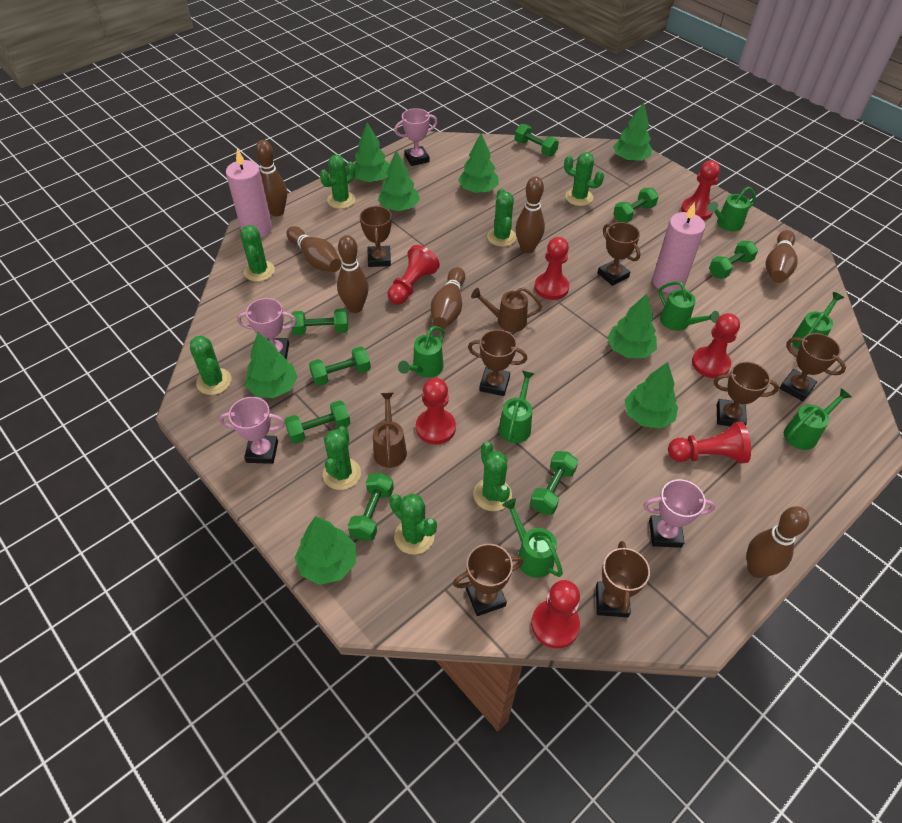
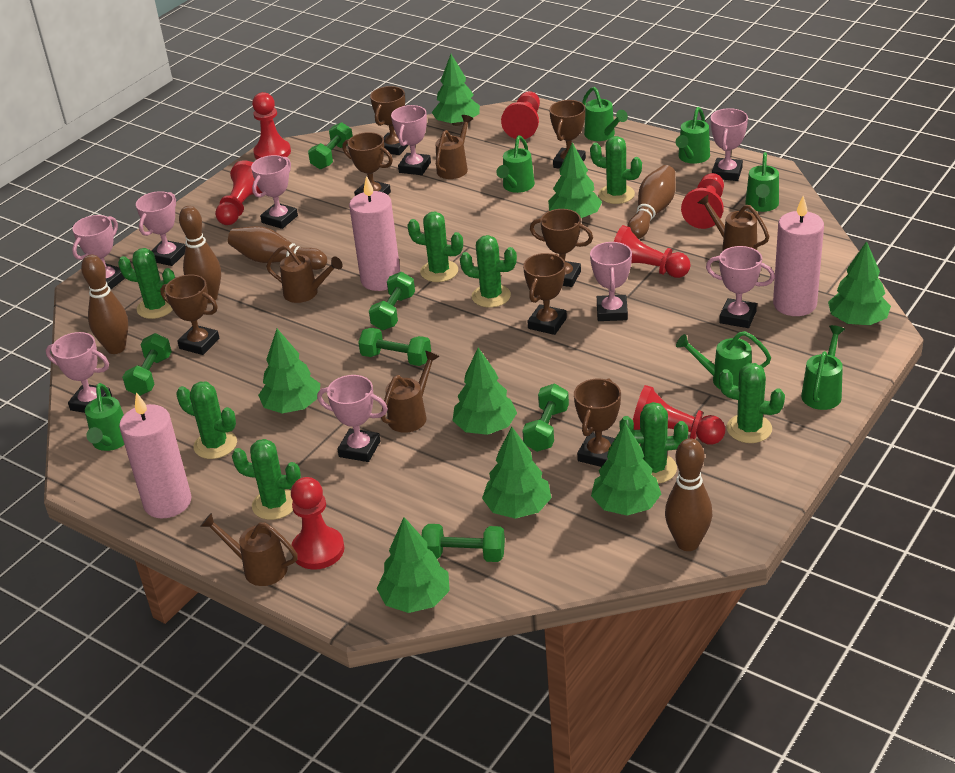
brown bowling pin: 7 -> 5
brown watering can: 2 -> 5
green dumbbell: 8 -> 6
pink candle: 2 -> 3
pink trophy: 4 -> 9

